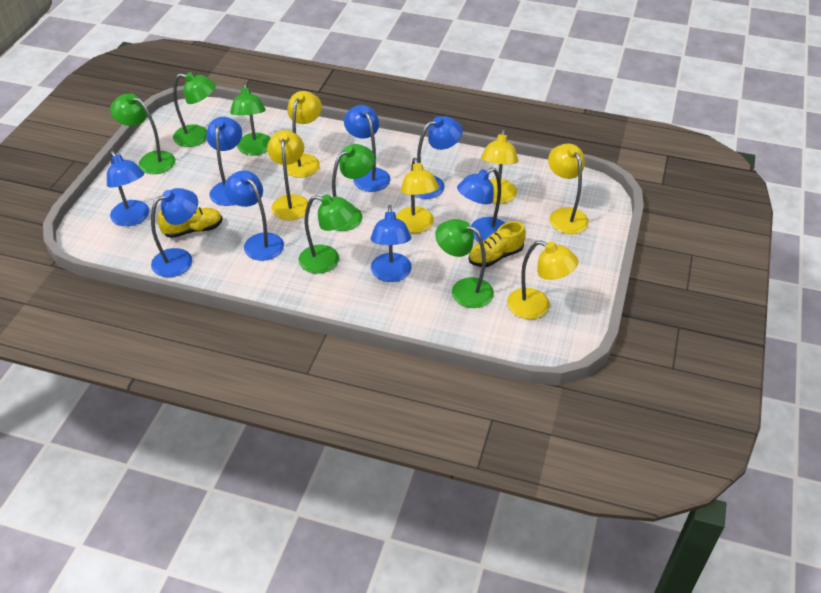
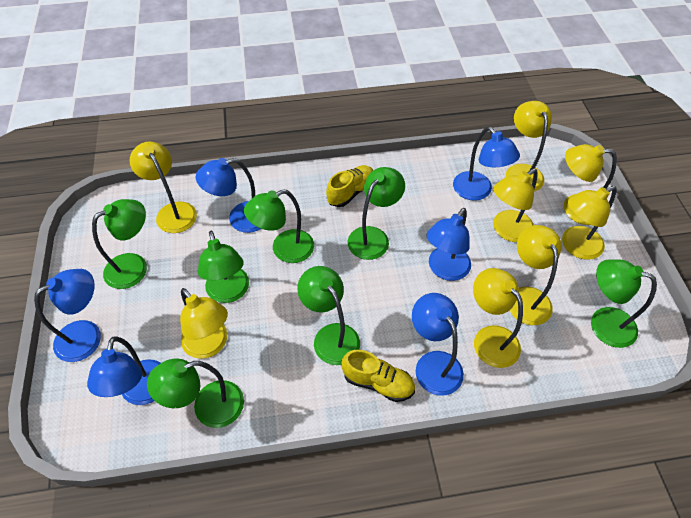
blue lamp: 8 -> 6
green lamp: 6 -> 7
yellow lamp: 6 -> 8

